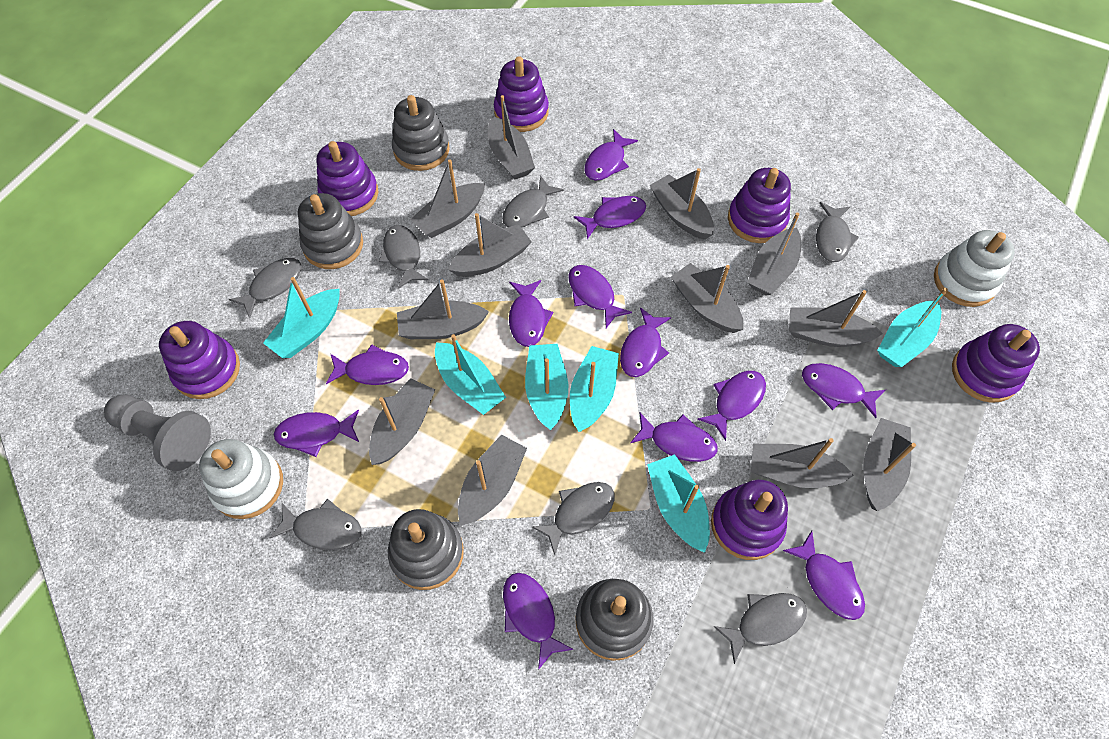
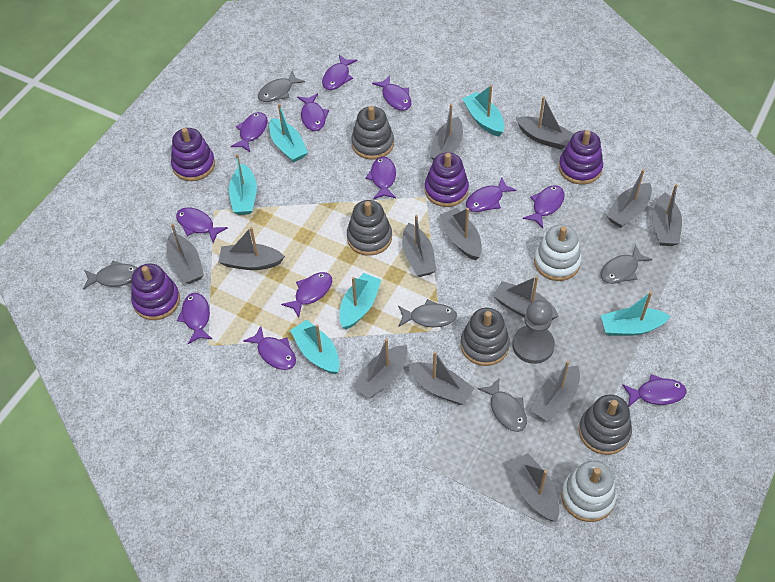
grey boat: 12 -> 13
grey fish: 7 -> 5
purple stacking toy: 6 -> 4

